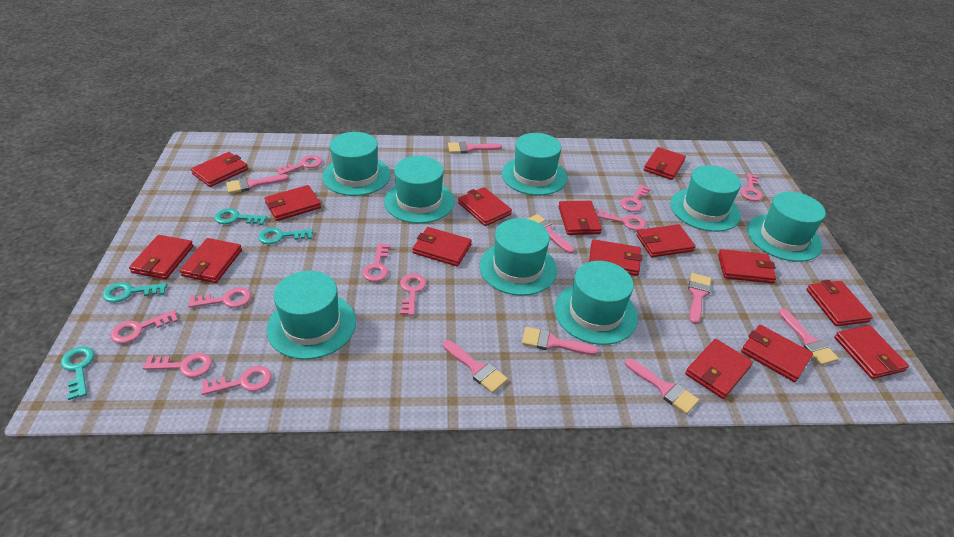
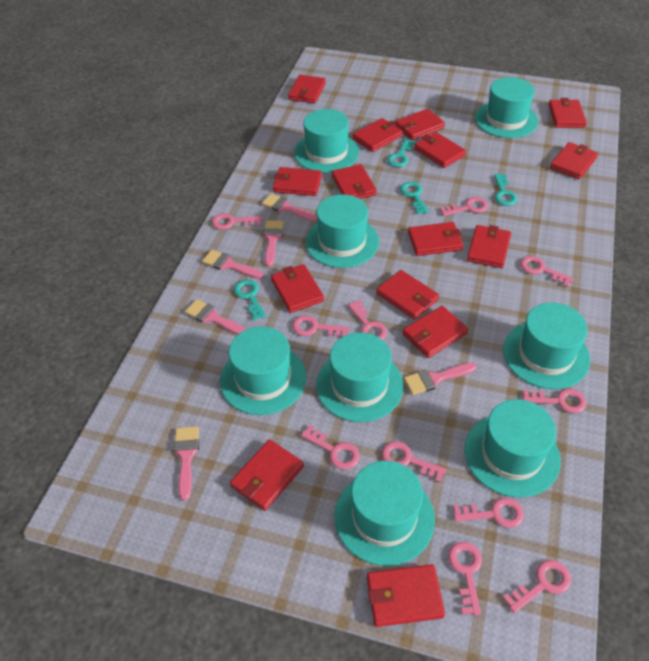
pink brush: 8 -> 6
pink key: 10 -> 11

